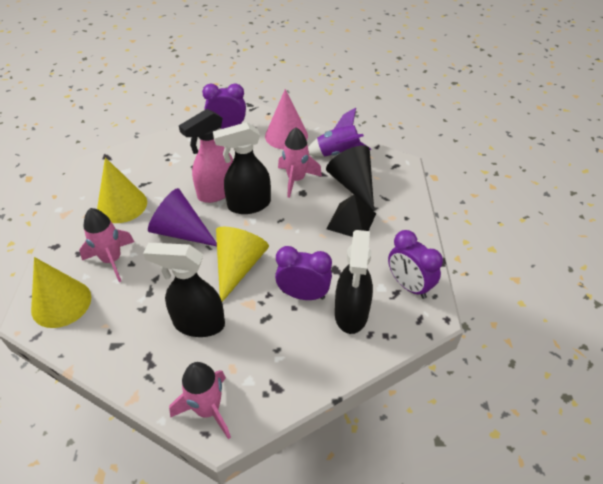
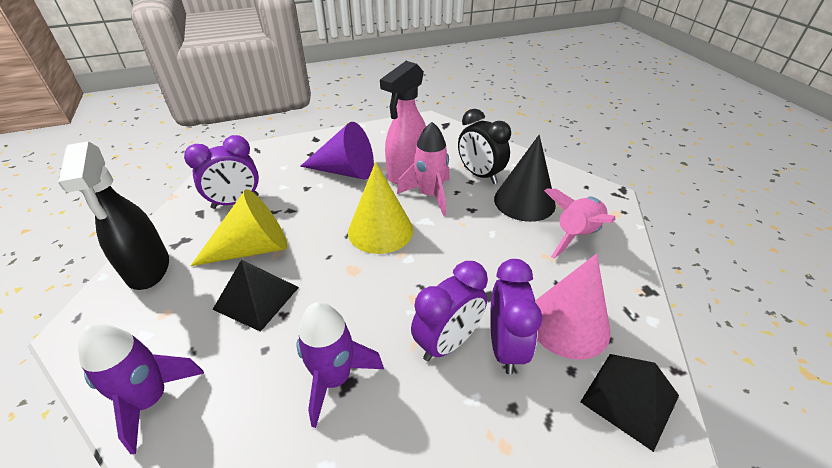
black clock: 0 -> 1
black pyramid: 1 -> 2
black spray bottle: 3 -> 1
pink rocket: 3 -> 2
purple rocket: 1 -> 2
yellow cone: 3 -> 2

